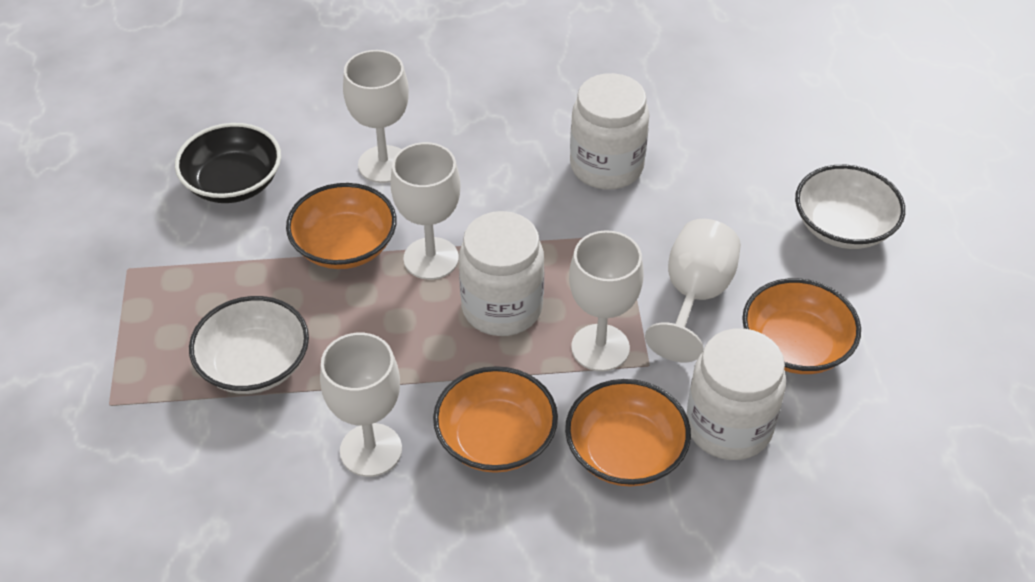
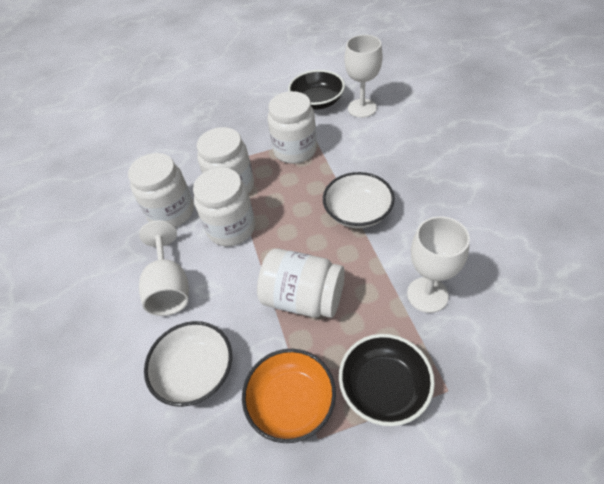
black bowl: 1 -> 2
orange bowl: 4 -> 1
white goblet: 5 -> 3
white jar: 3 -> 5

